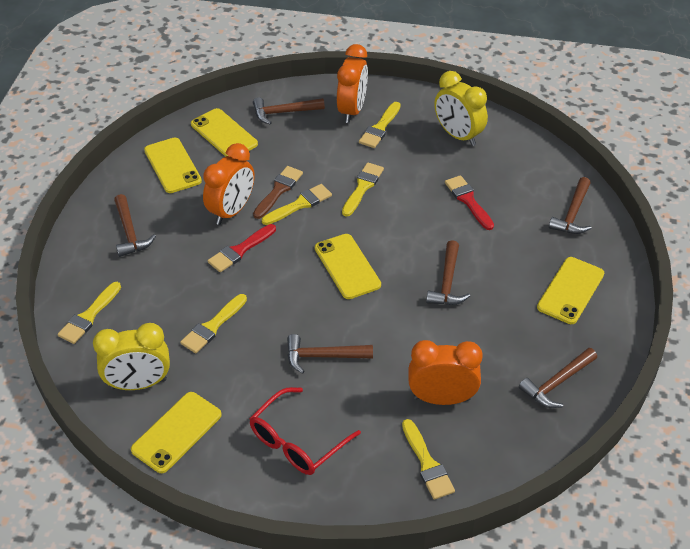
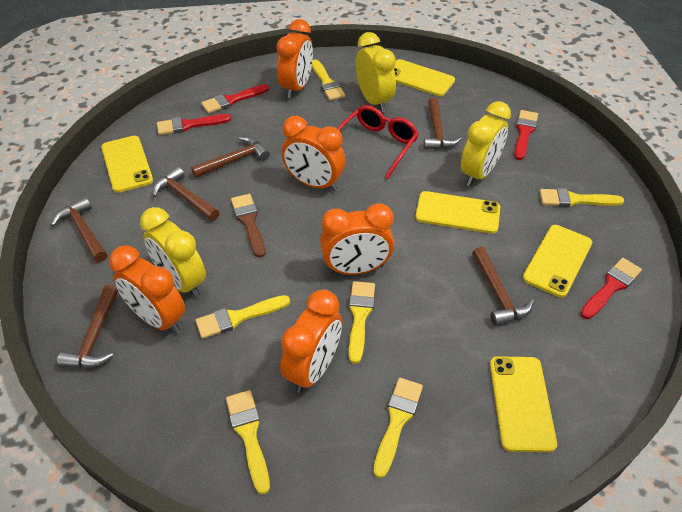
orange clock: 3 -> 5
red brush: 2 -> 4
yellow clock: 2 -> 3

